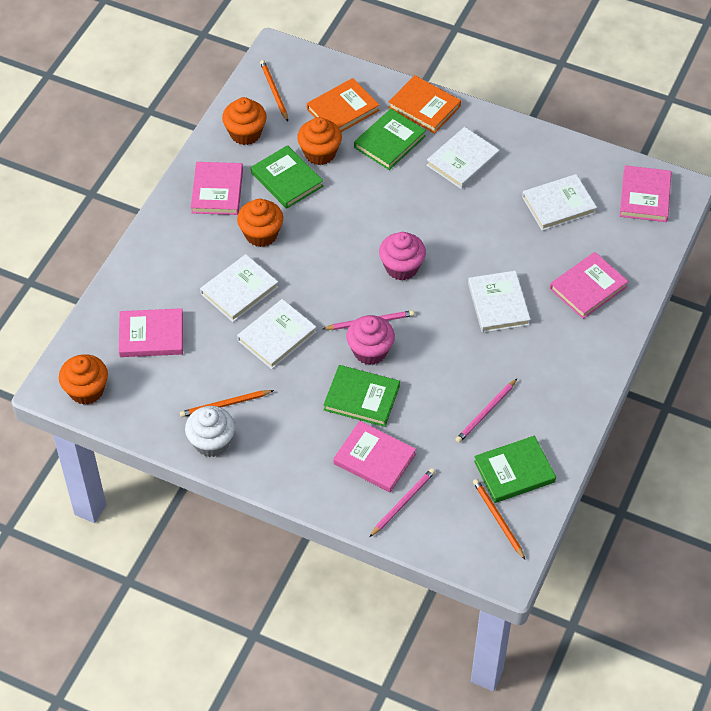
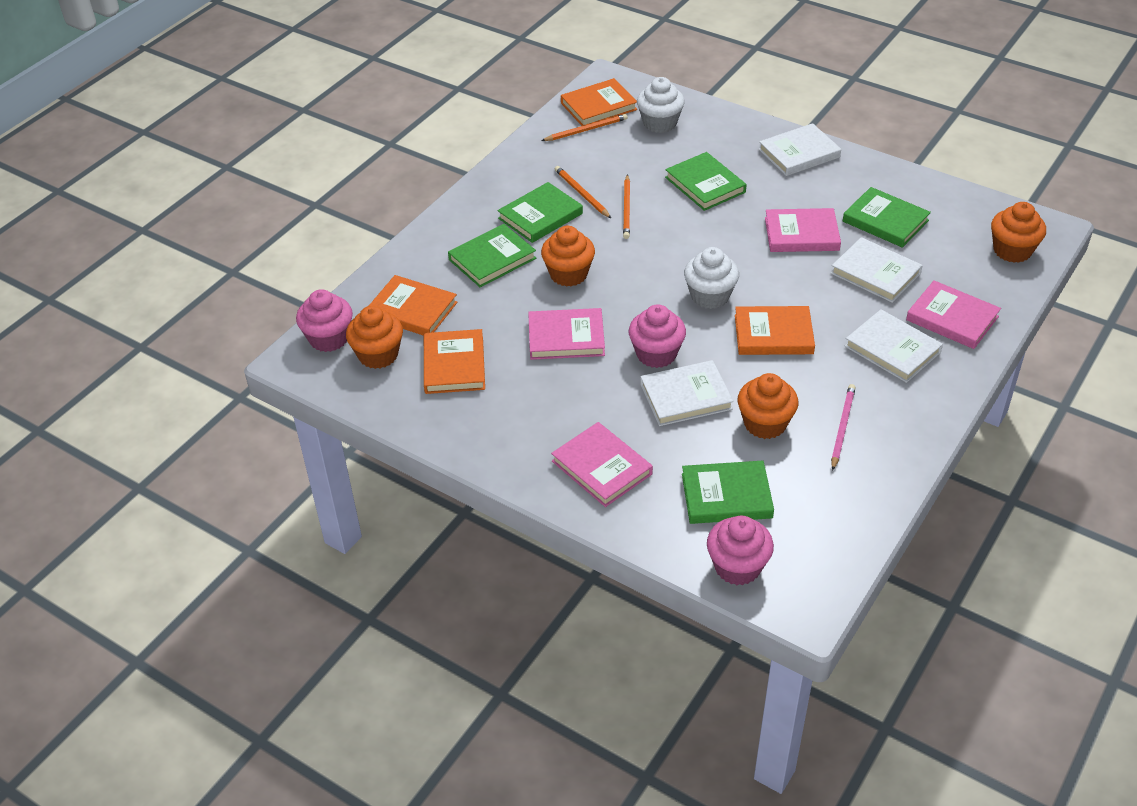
green book: 4 -> 5
orange book: 2 -> 4
pink book: 5 -> 4
pink cupcake: 2 -> 3
pink pencil: 3 -> 1
white book: 5 -> 4
white cupcake: 1 -> 2

